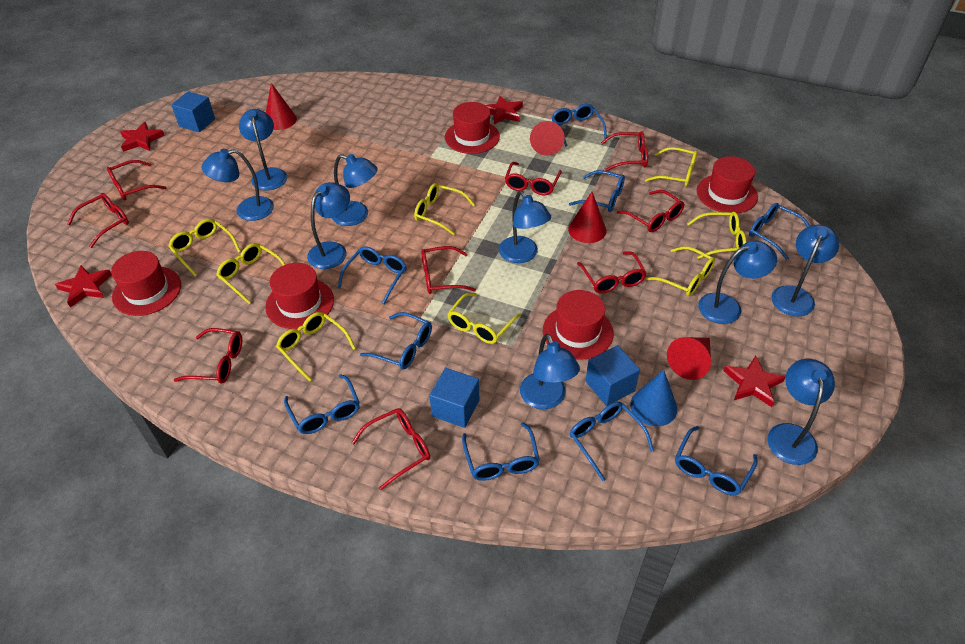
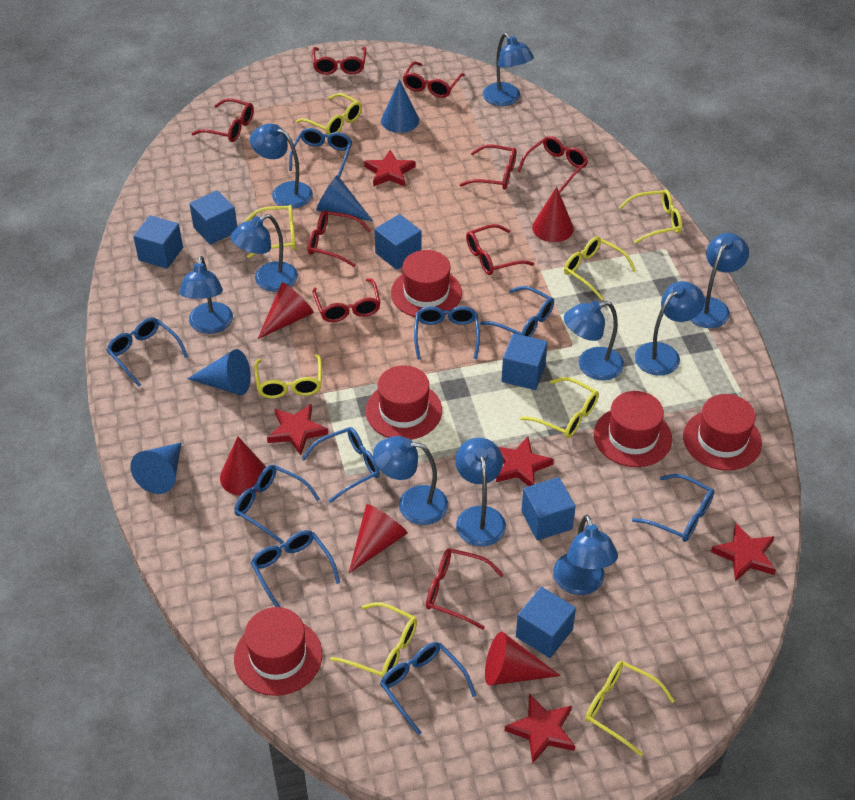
blue cone: 1 -> 4
blue cube: 3 -> 6
blue lamp: 9 -> 10
red cone: 4 -> 5
red star: 4 -> 5

